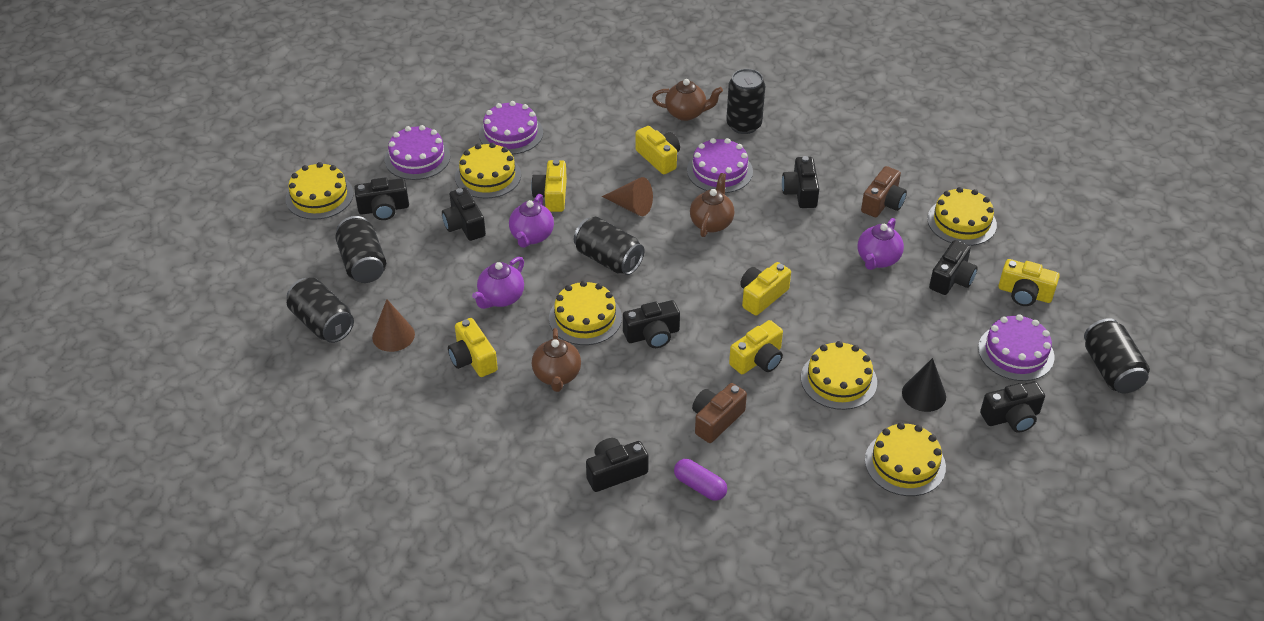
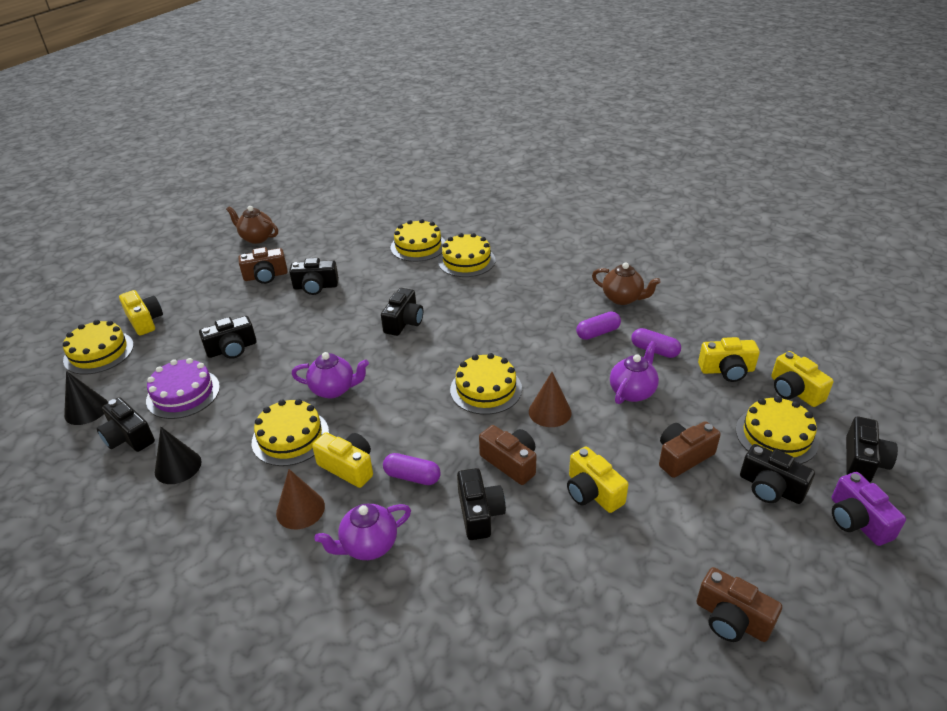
black can: 5 -> 0
black cone: 1 -> 2
brown camera: 2 -> 4
brown teapot: 3 -> 2
purple cake: 4 -> 1
purple camera: 0 -> 1
purple capsule: 1 -> 3
yellow camera: 6 -> 5

